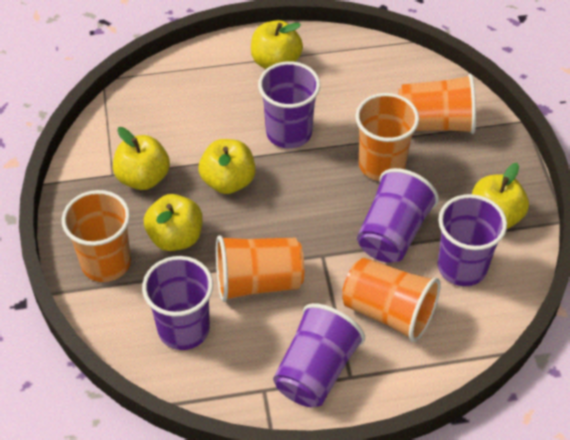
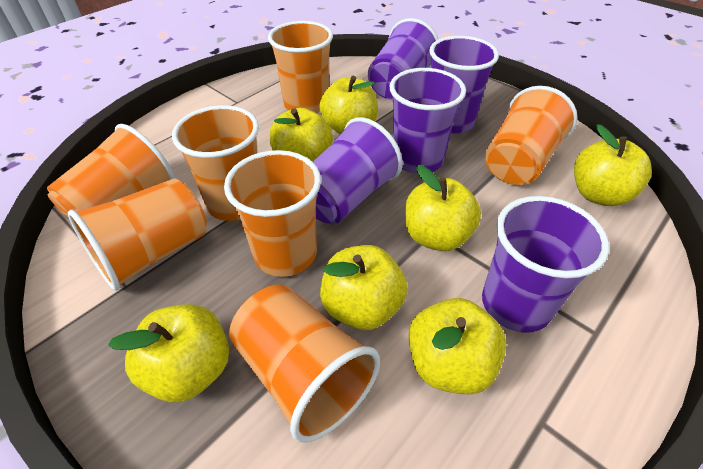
orange cup: 5 -> 7
yellow apple: 5 -> 7

